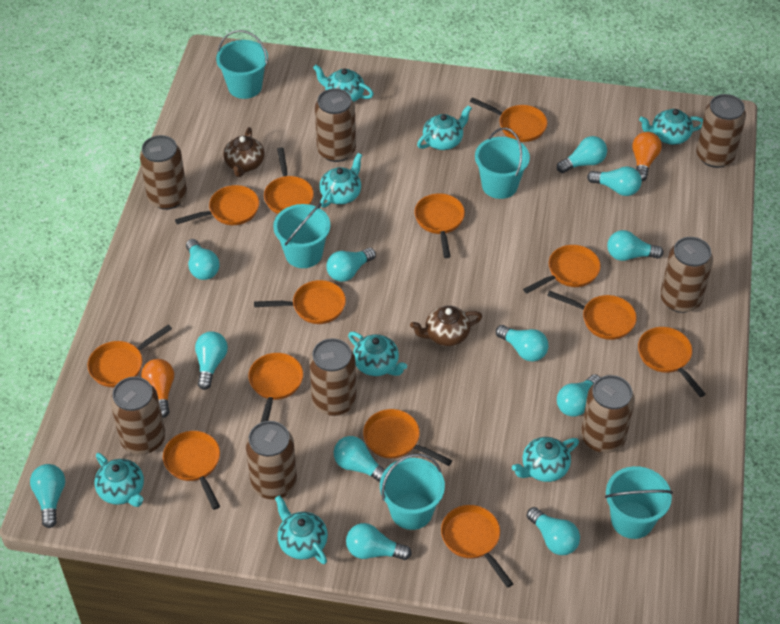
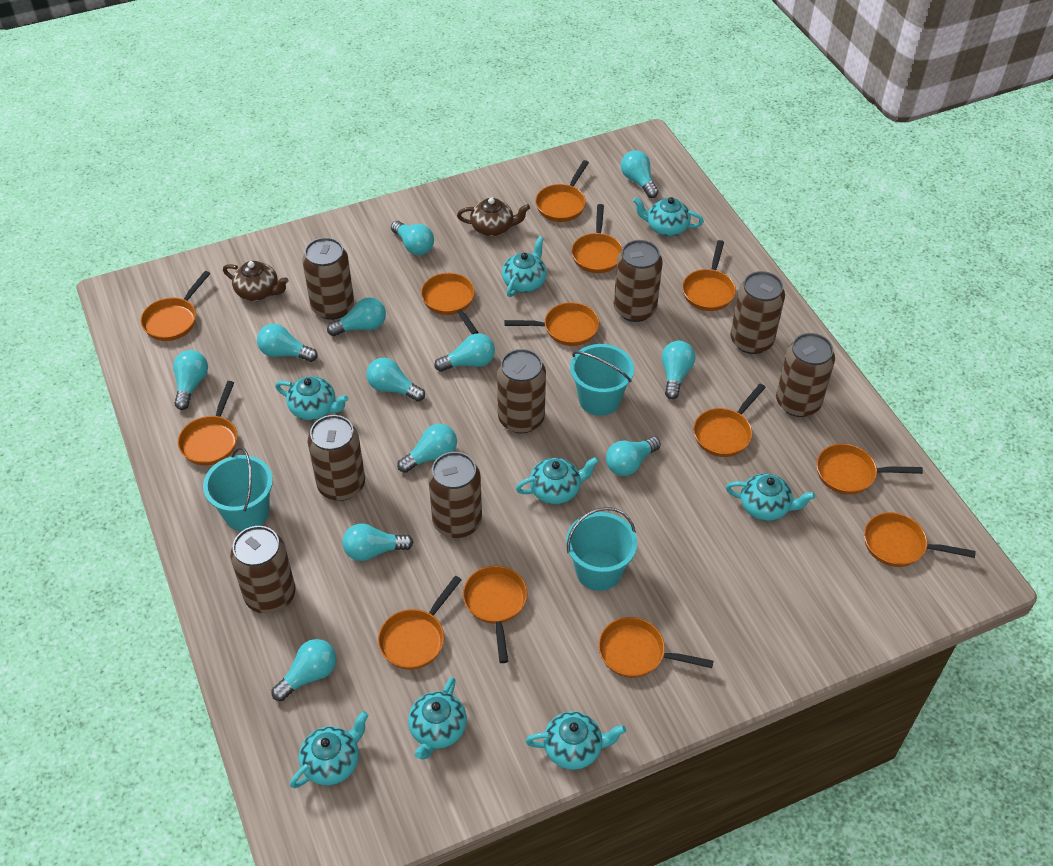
orange light bulb: 2 -> 0
turquoise bucket: 5 -> 3

